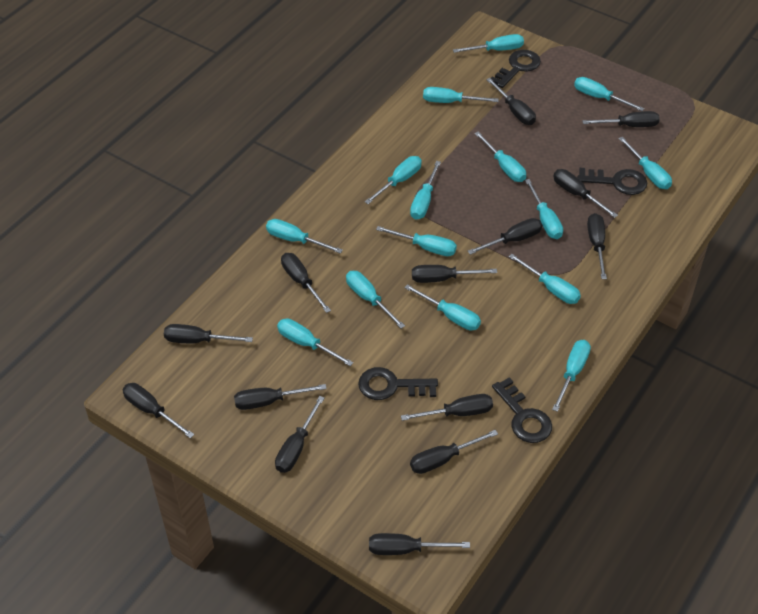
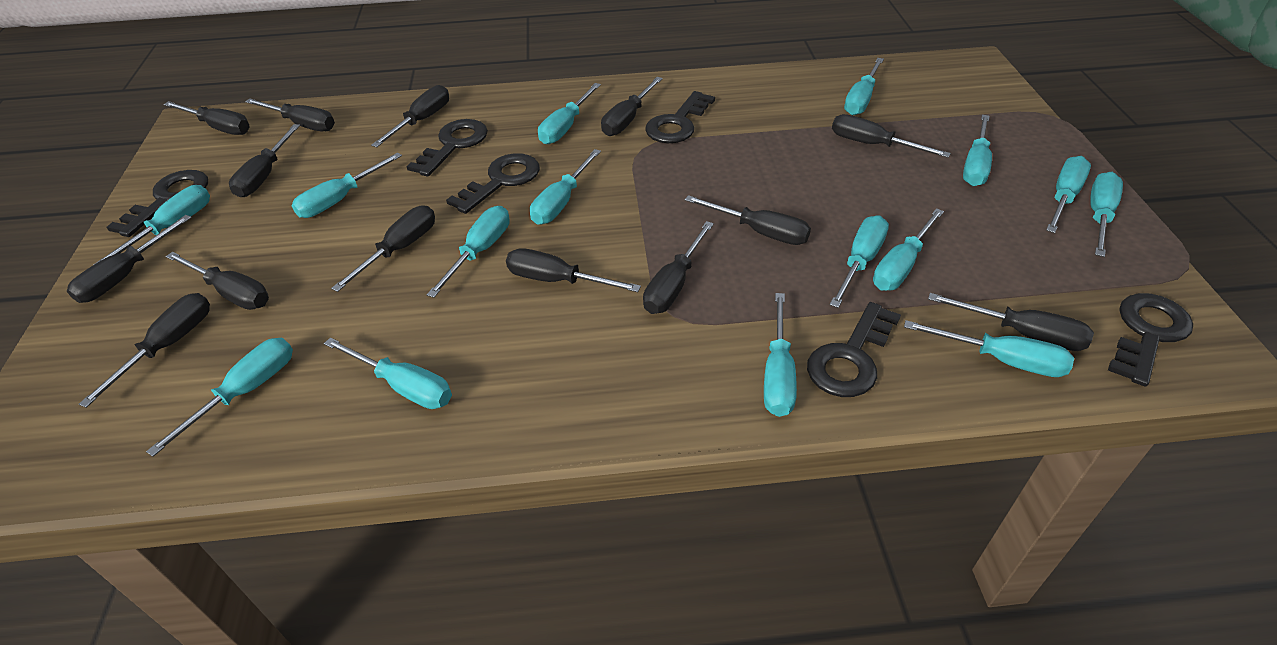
black key: 4 -> 6

